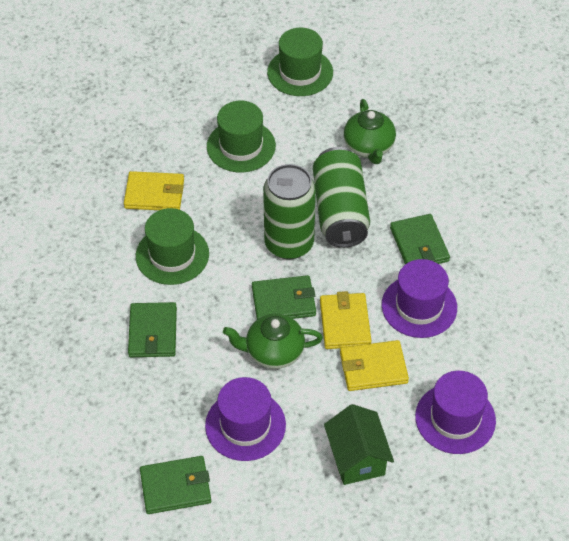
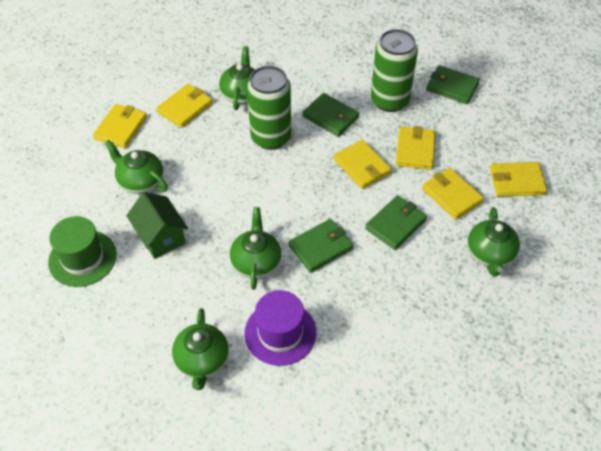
green hat: 3 -> 1
green teapot: 2 -> 5
purple hat: 3 -> 1
yellow wallet: 3 -> 6

